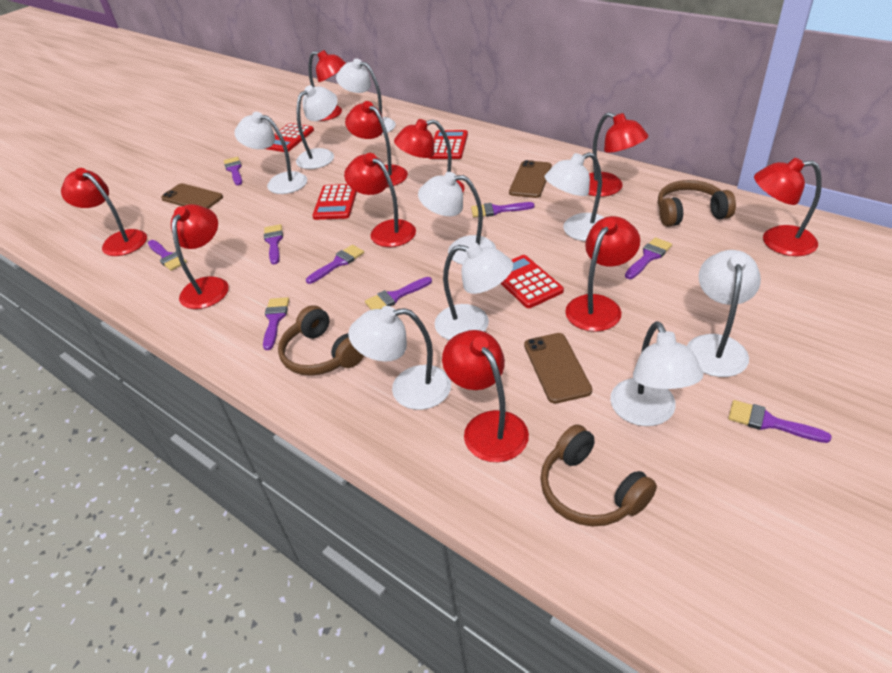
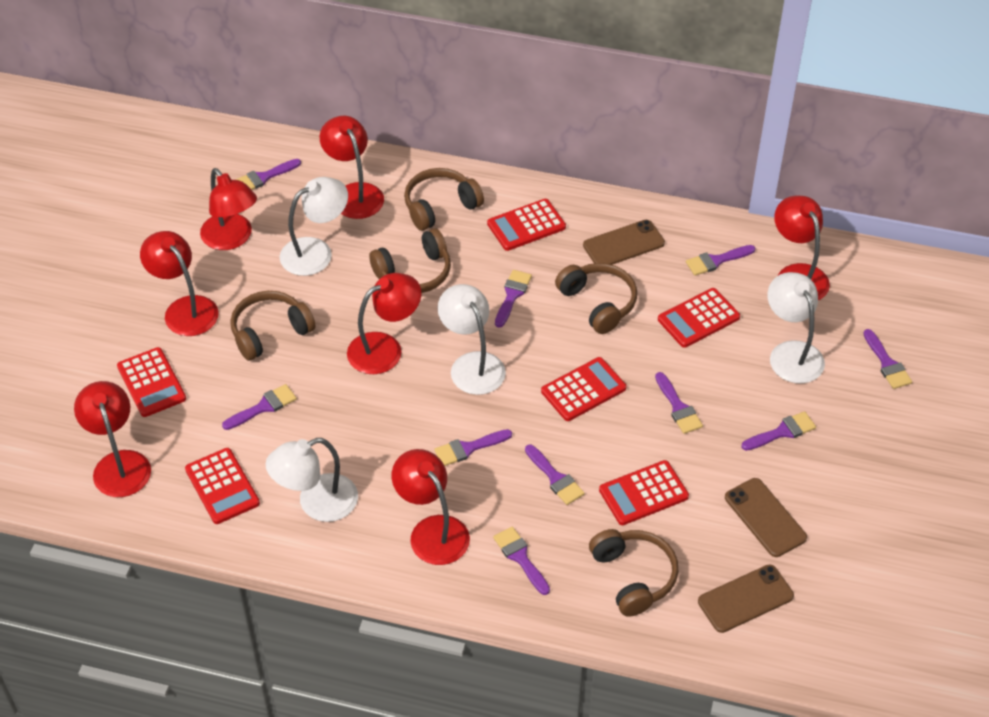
brown headphones: 3 -> 5
purple brush: 9 -> 10
red calculator: 4 -> 6
red lamp: 10 -> 7
white lamp: 9 -> 4

